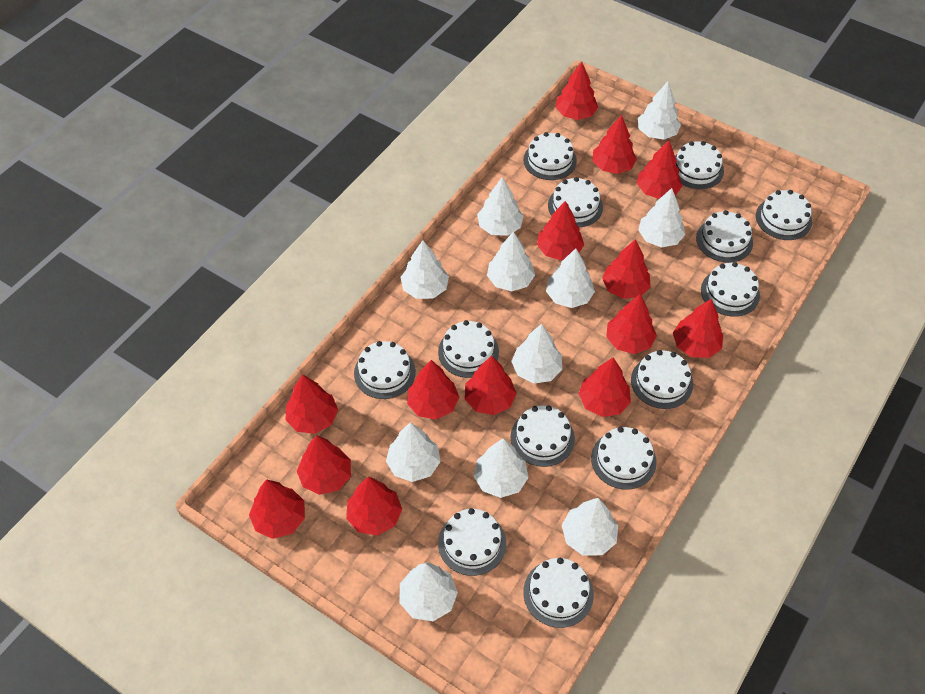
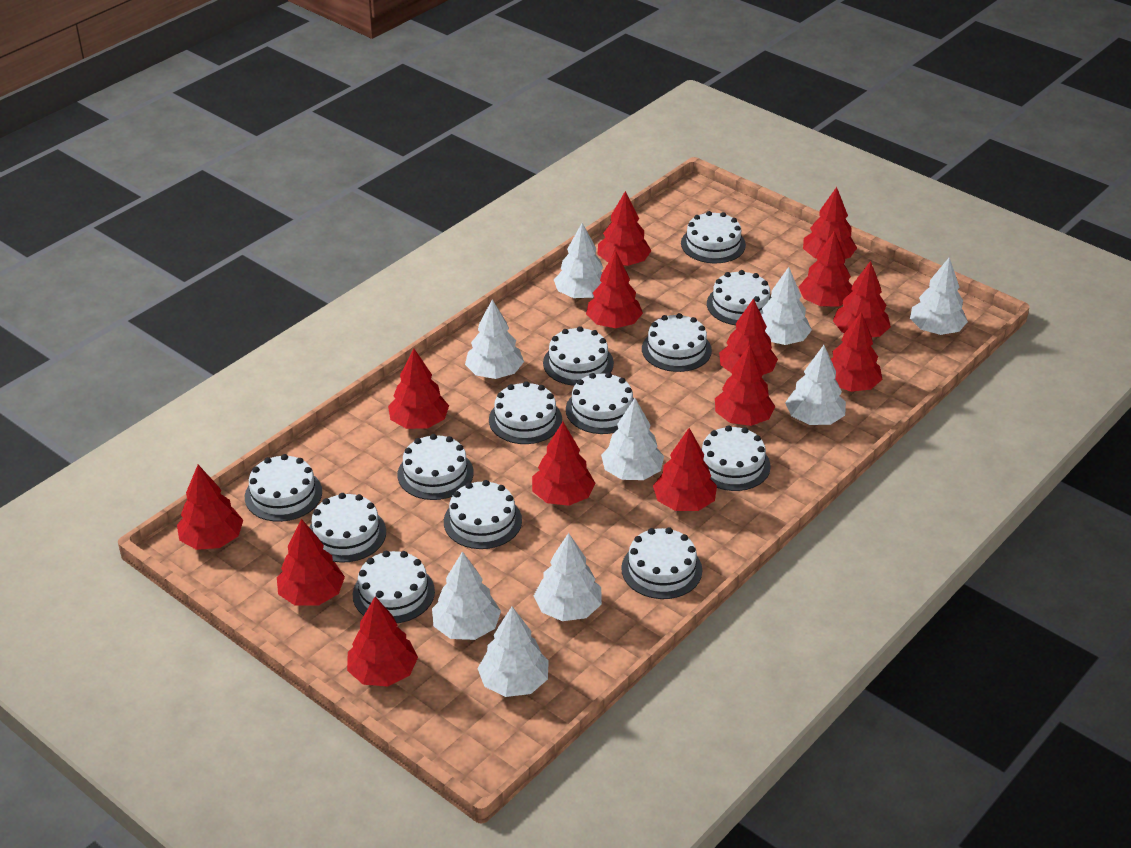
white tree: 11 -> 9

